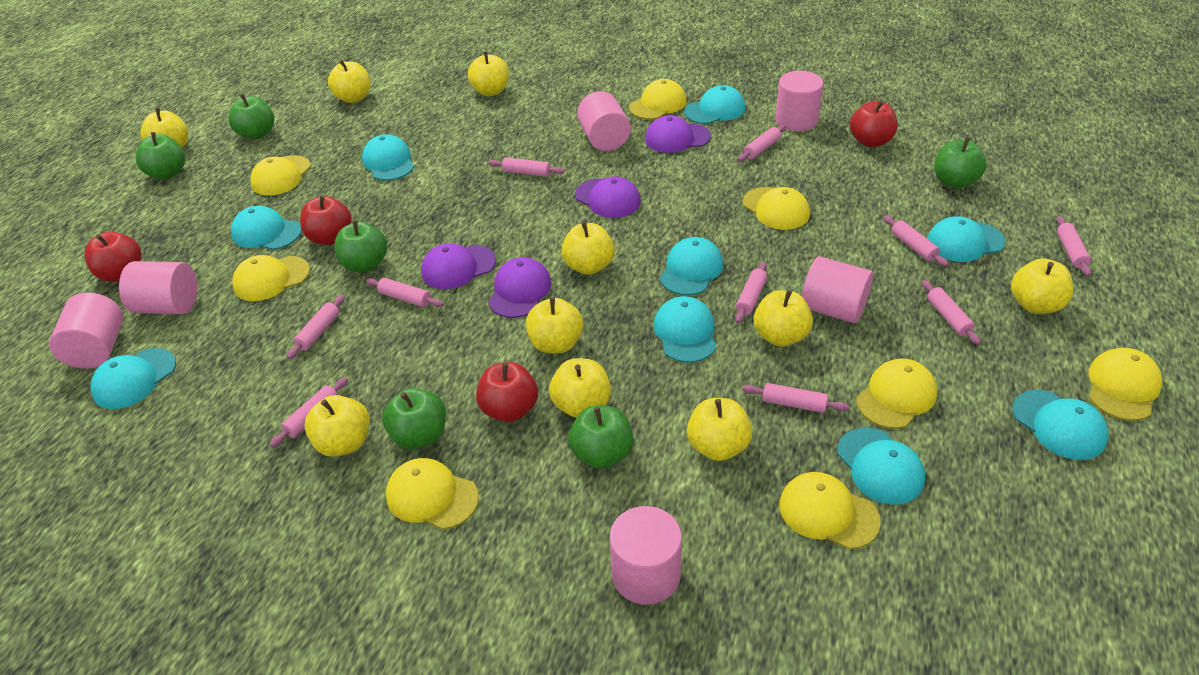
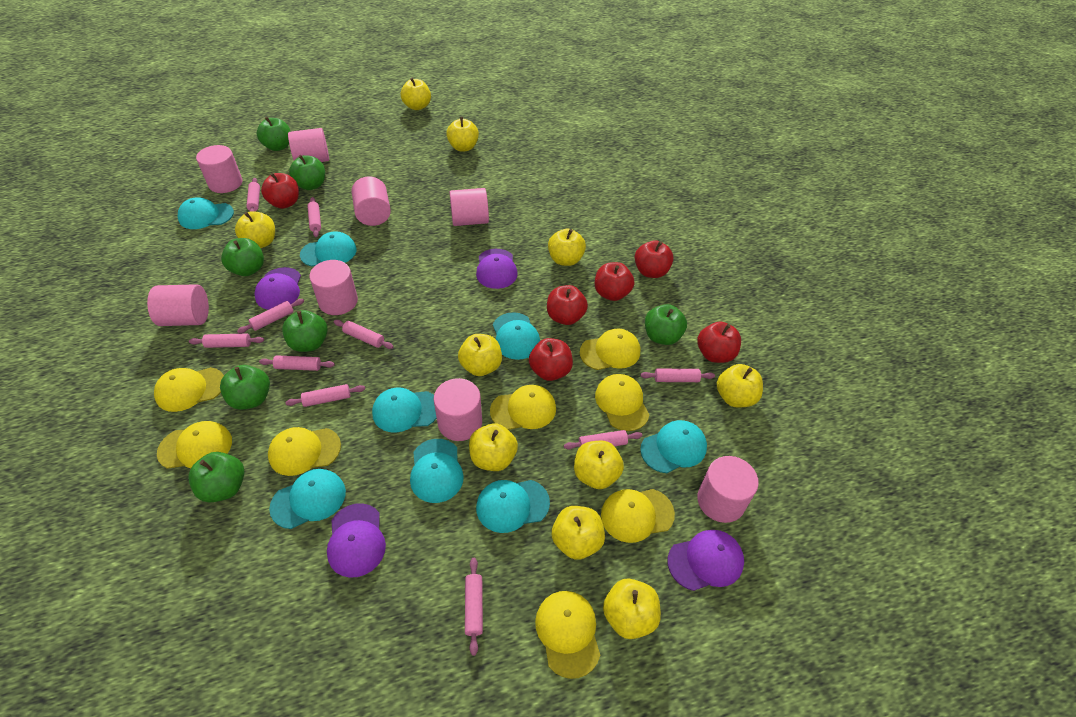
green apple: 6 -> 7
pink cylinder: 6 -> 8
red apple: 4 -> 6
turquoise cap: 9 -> 8

